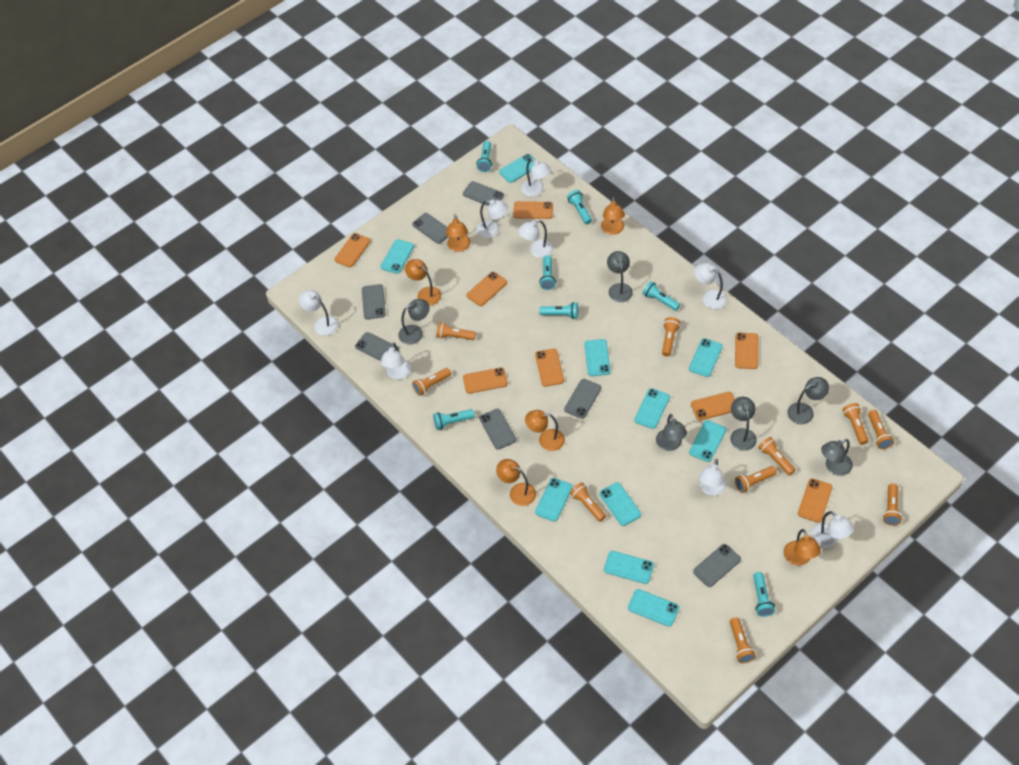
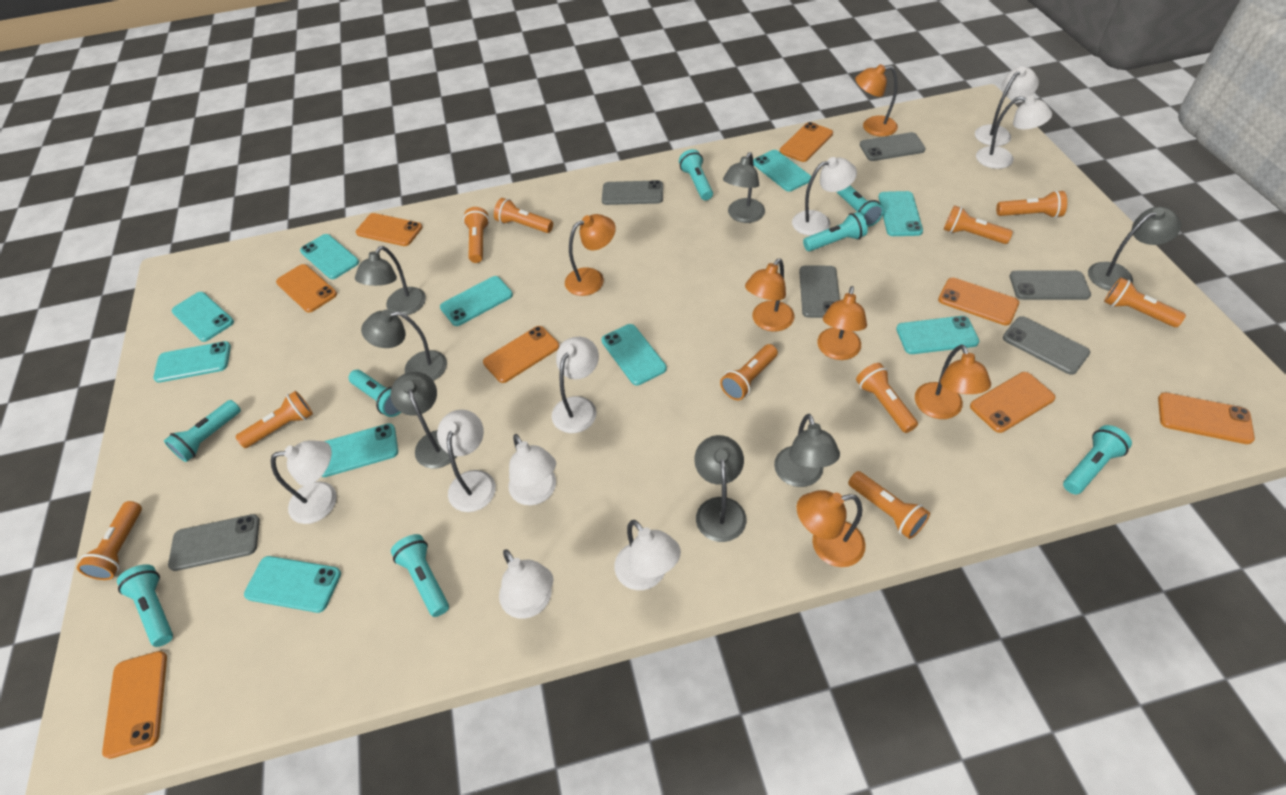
grey lamp: 6 -> 7
grey phone: 7 -> 6
turquoise flashlight: 7 -> 8
white lamp: 8 -> 9

